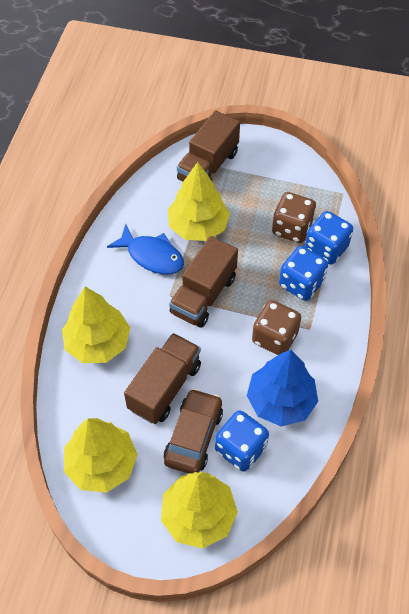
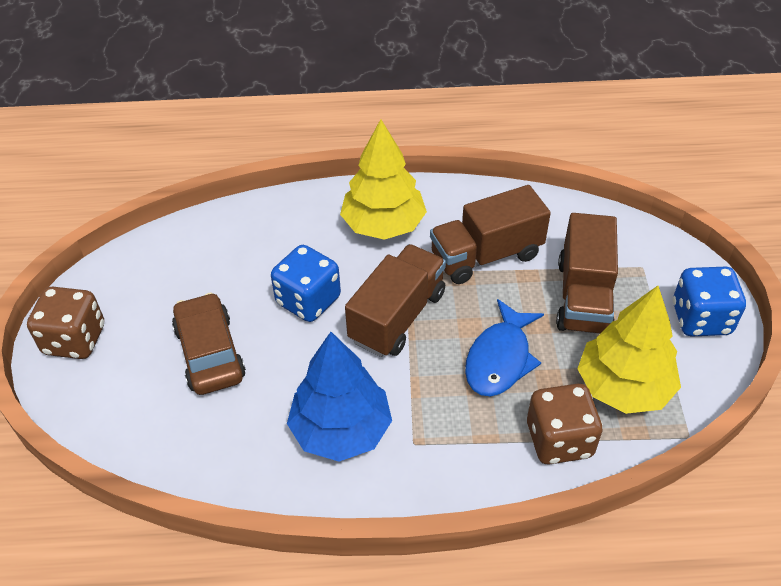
blue dice: 3 -> 2
yellow tree: 4 -> 2

